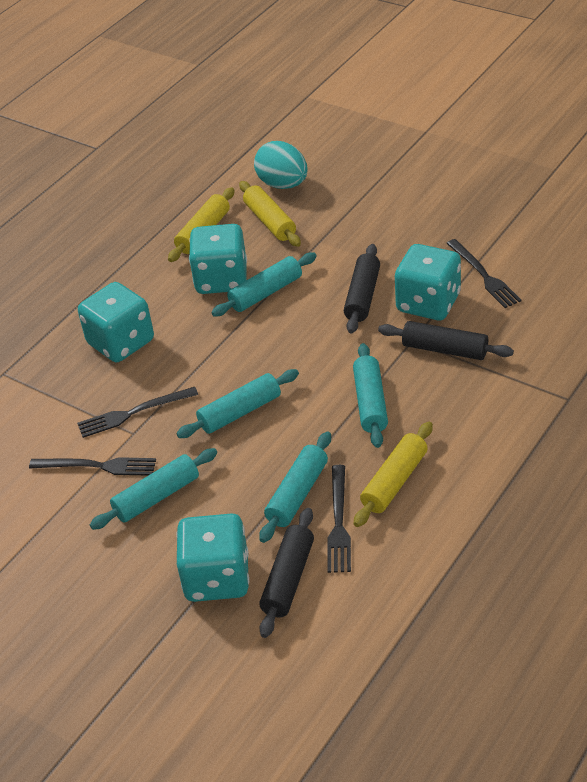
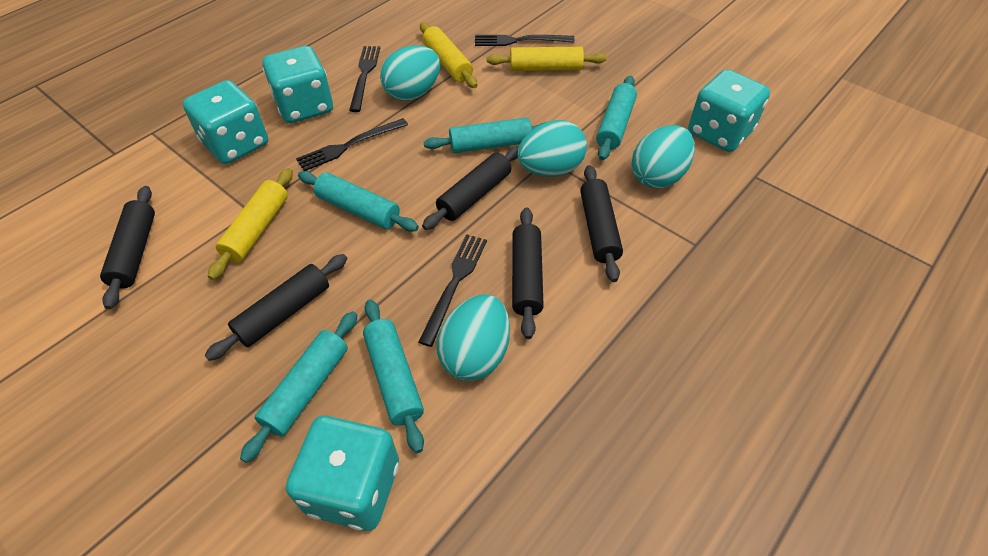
black rolling pin: 3 -> 5
turquoise egg: 1 -> 4

